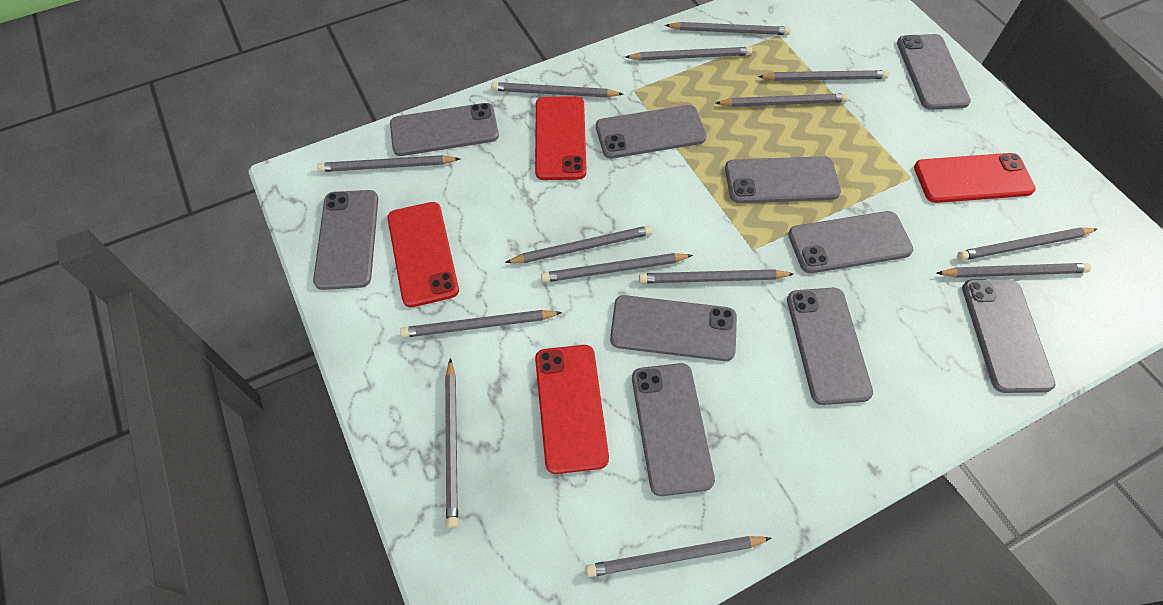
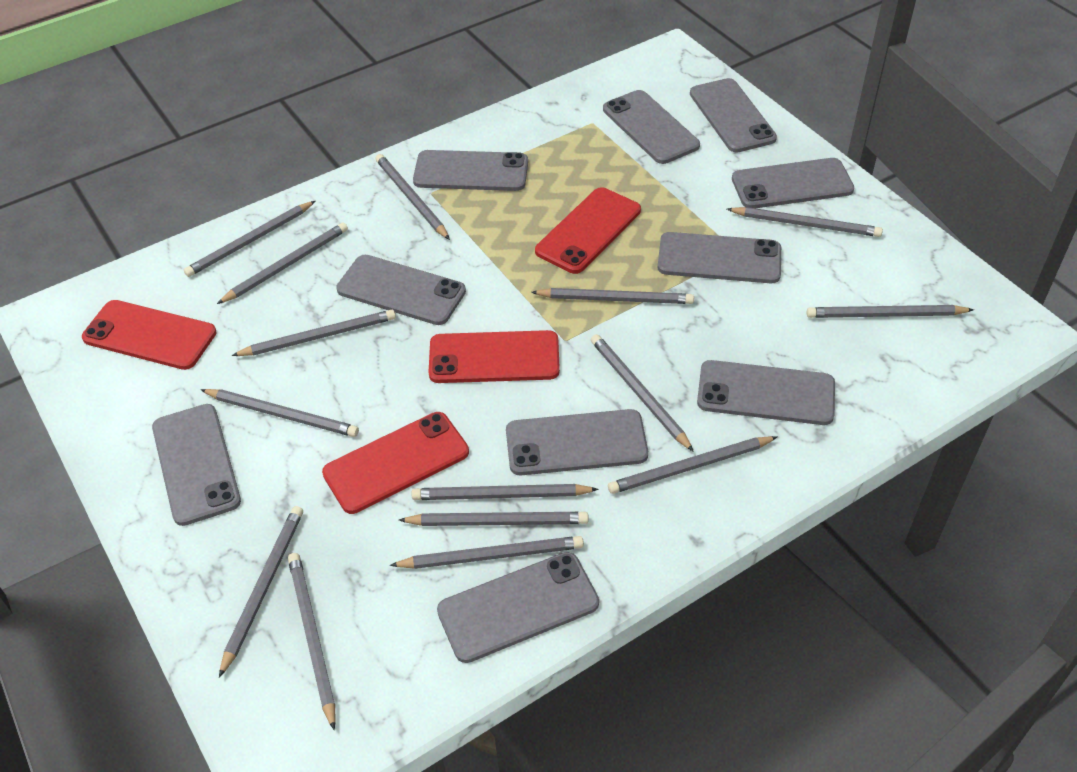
grey pencil: 14 -> 15

